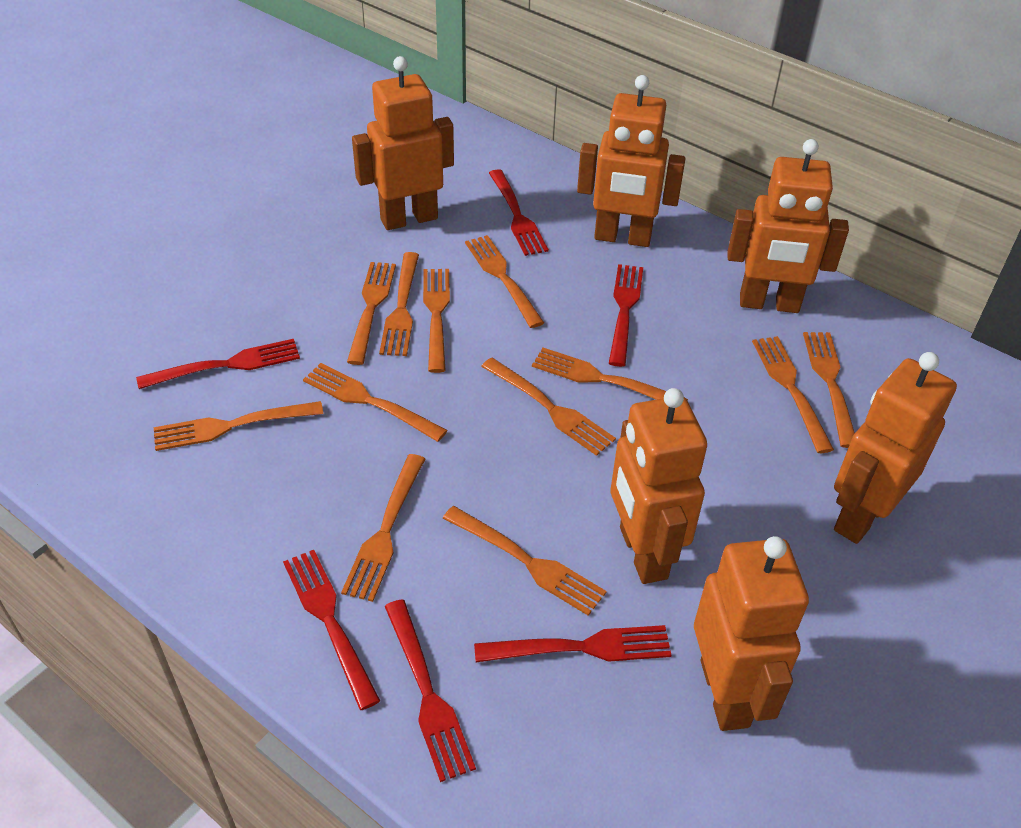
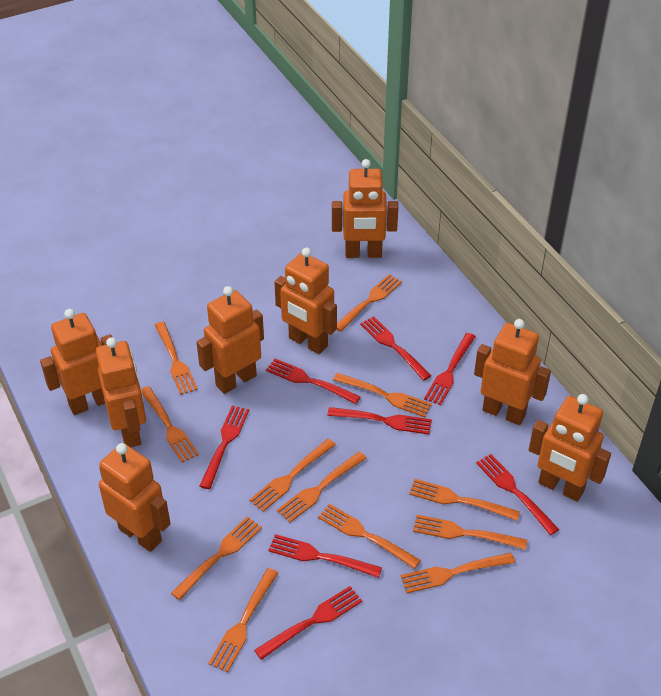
orange robot: 6 -> 8
red fork: 6 -> 8

